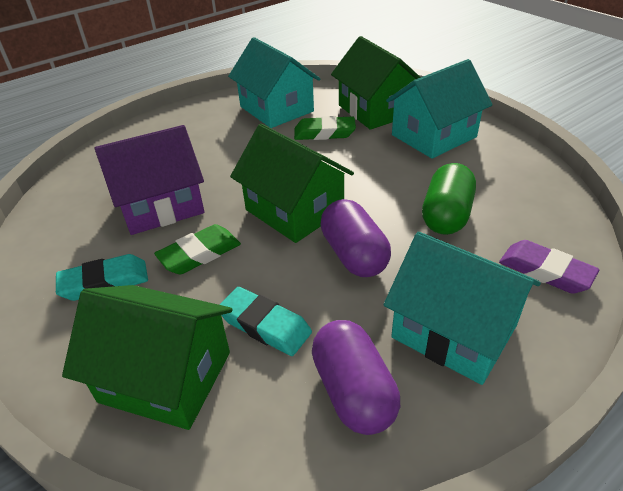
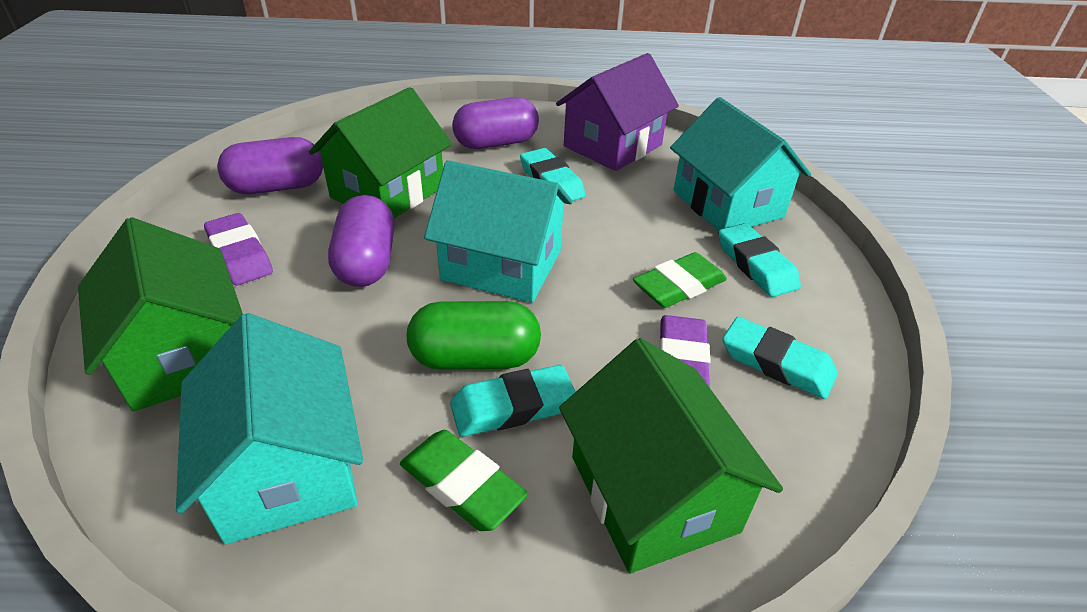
purple capsule: 2 -> 3
purple eraser: 1 -> 2
turquoise eraser: 2 -> 4

